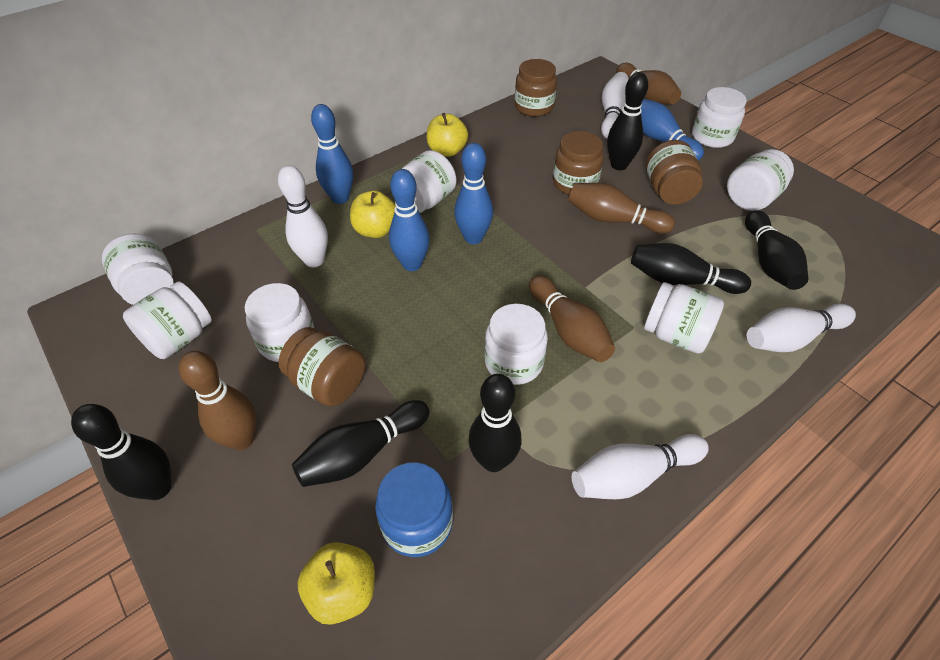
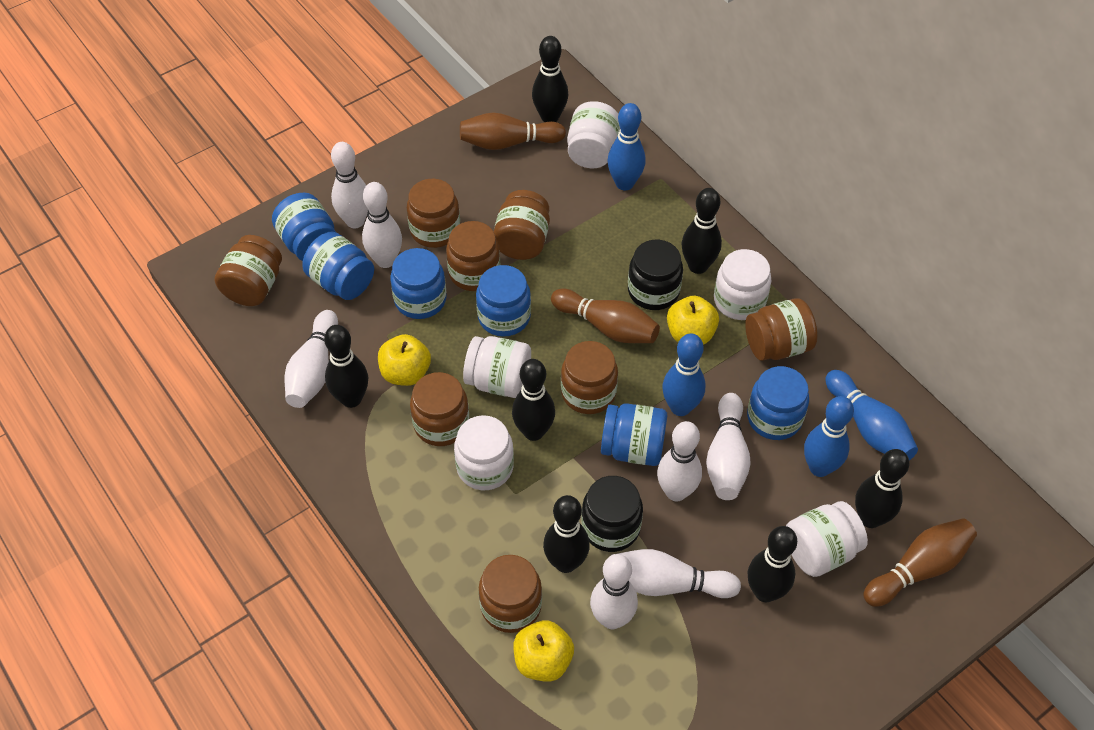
black bowling pin: 6 -> 7
black jar: 0 -> 2
blue jar: 1 -> 6
brown bowling pin: 4 -> 3
brown jar: 4 -> 8
white bowling pin: 4 -> 7
white jar: 8 -> 5

